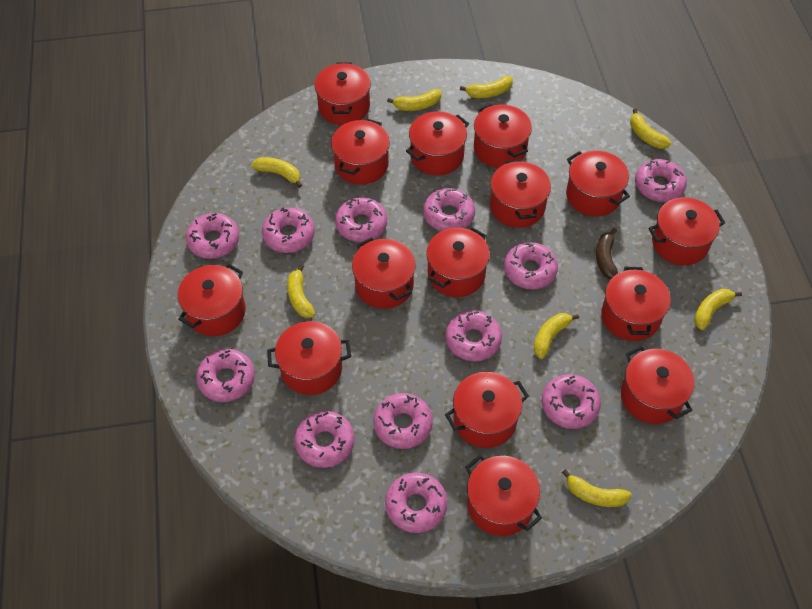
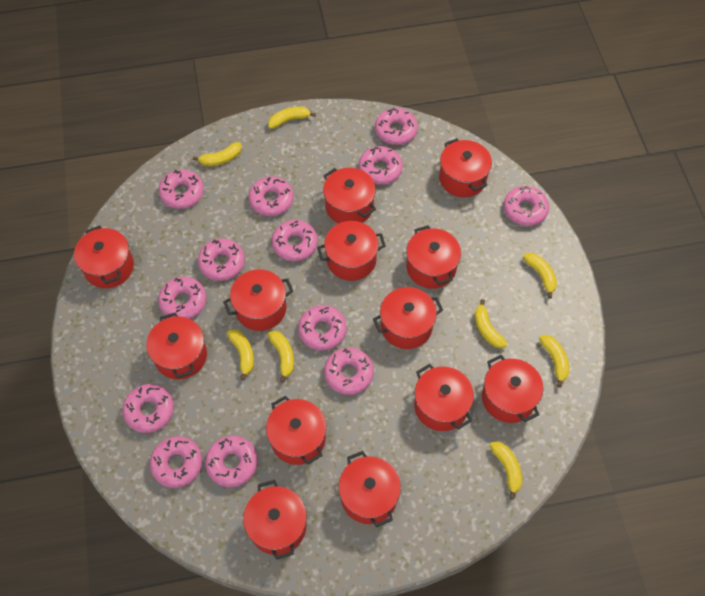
brown banana: 1 -> 0
pink donut: 12 -> 13
red pot: 15 -> 13

